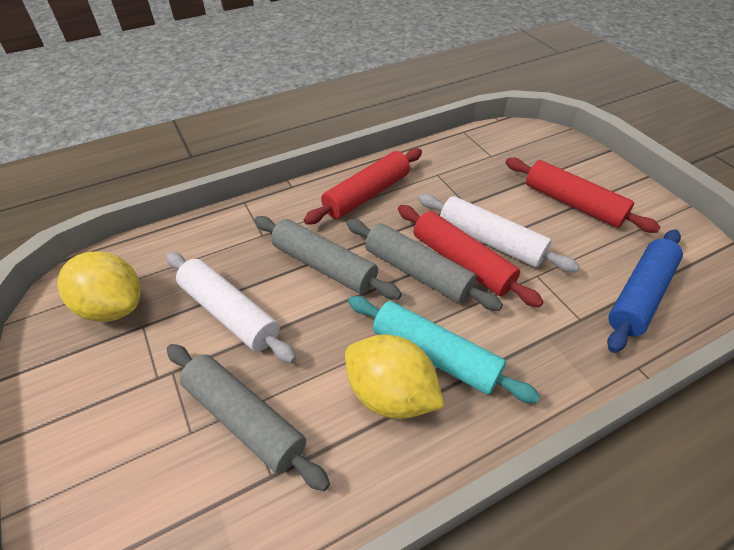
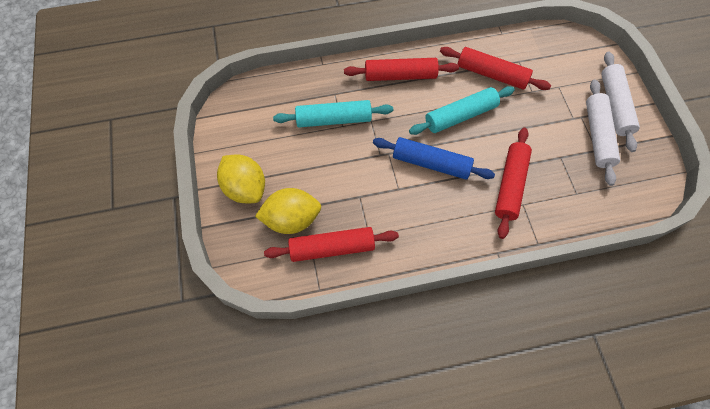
grey rolling pin: 3 -> 0
red rolling pin: 3 -> 4
turquoise rolling pin: 1 -> 2

